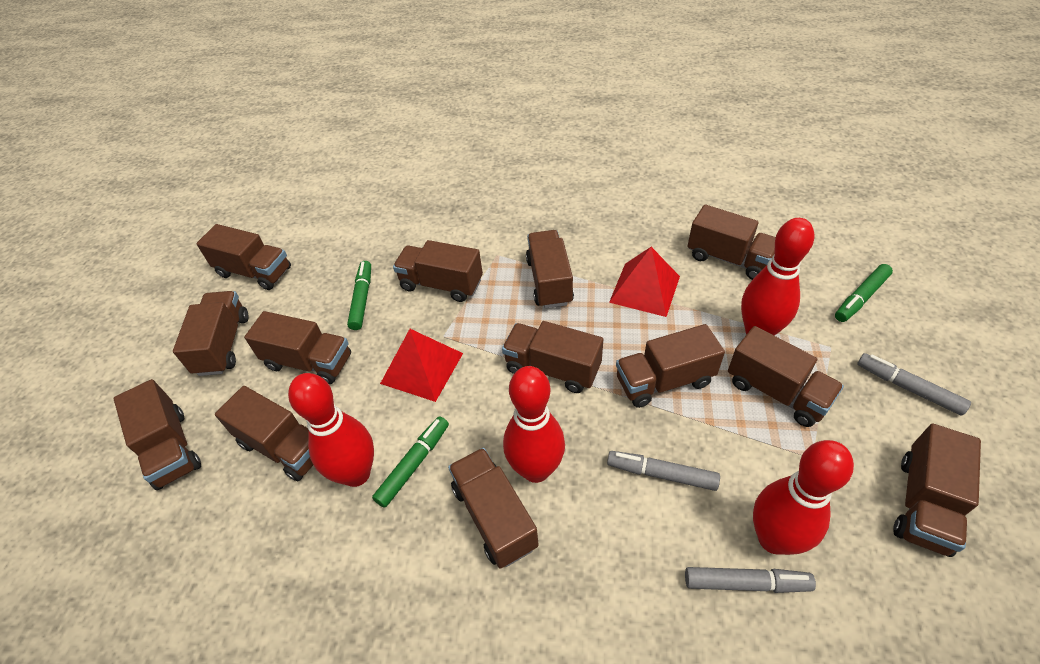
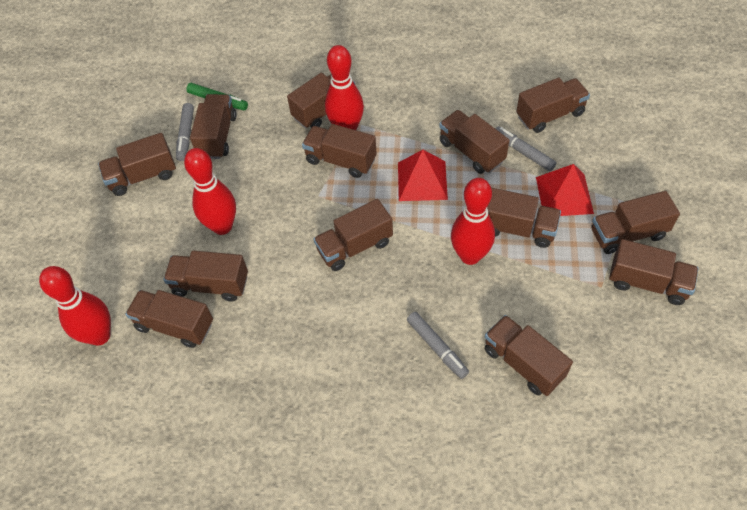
green marker: 3 -> 1

